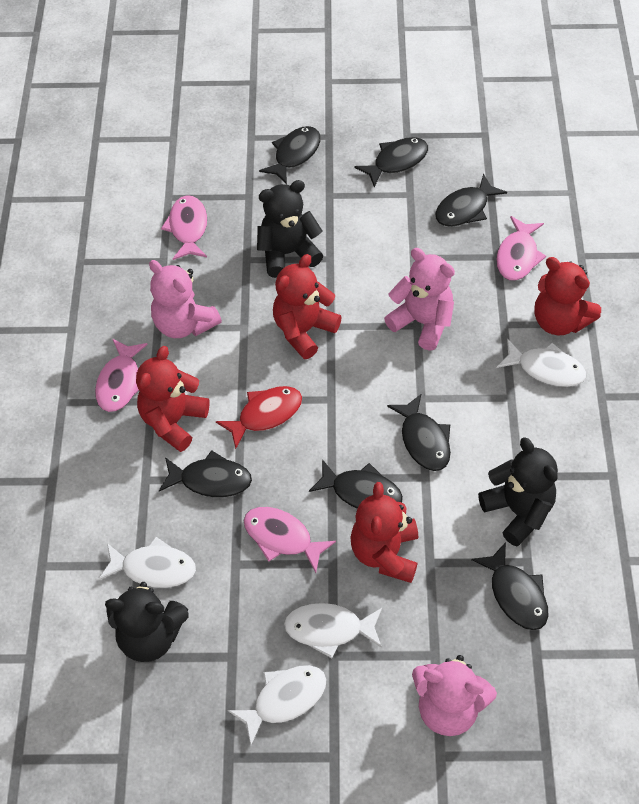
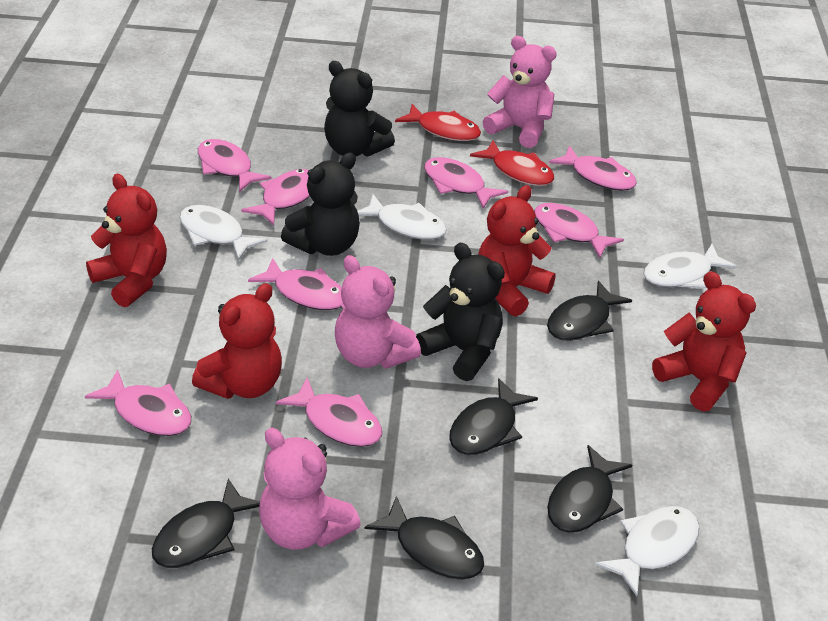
black fish: 7 -> 5
pink fish: 4 -> 8
red fish: 1 -> 2

